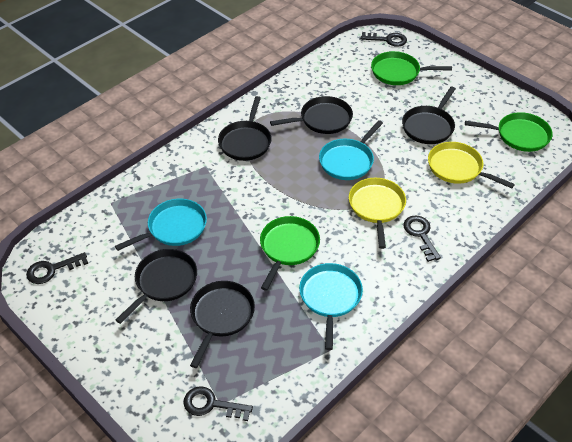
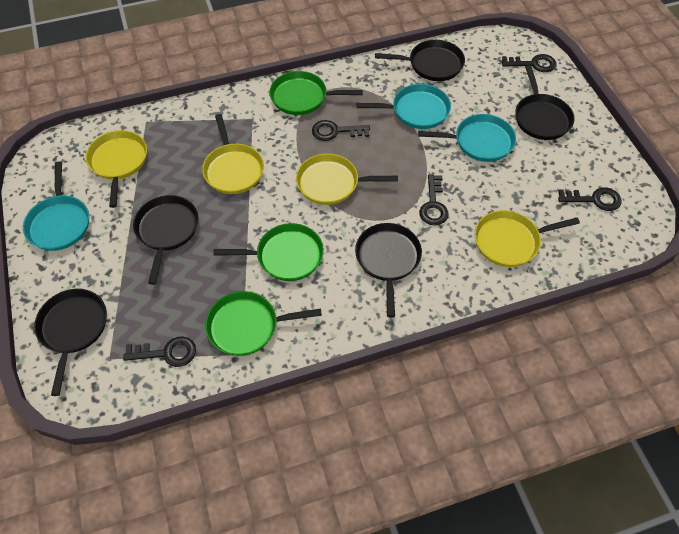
black key: 4 -> 5
yellow pan: 2 -> 4

